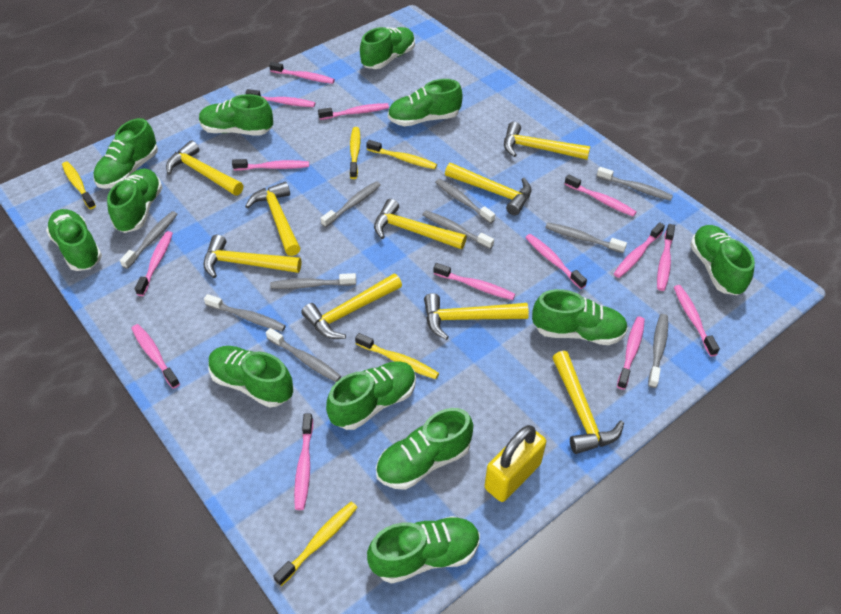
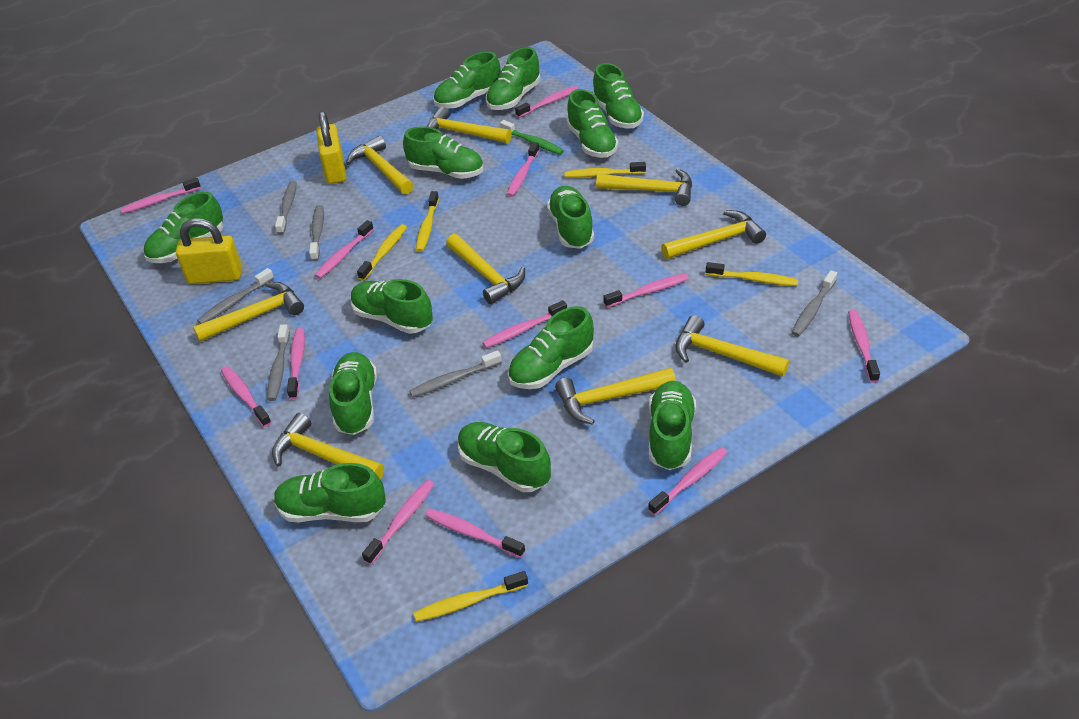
green shoe: 12 -> 13
green toothbrush: 0 -> 1
grey toothbrush: 10 -> 6
pink toothbrush: 14 -> 12
yellow padlock: 1 -> 2

